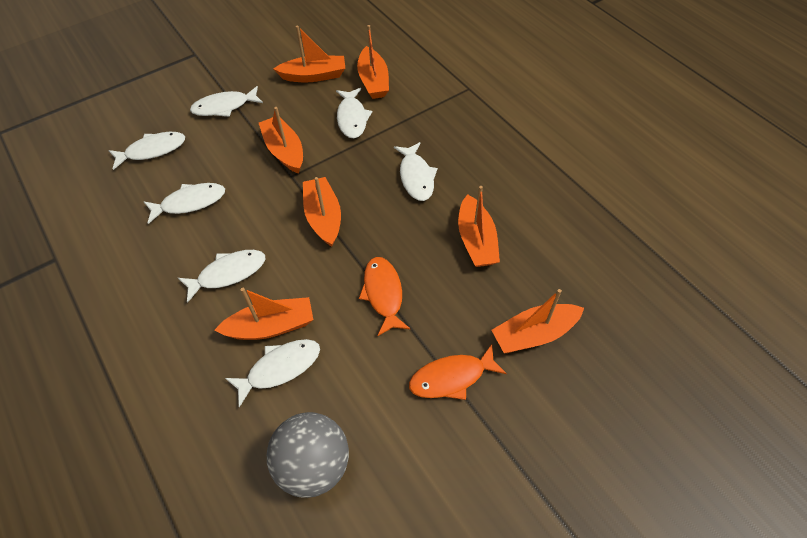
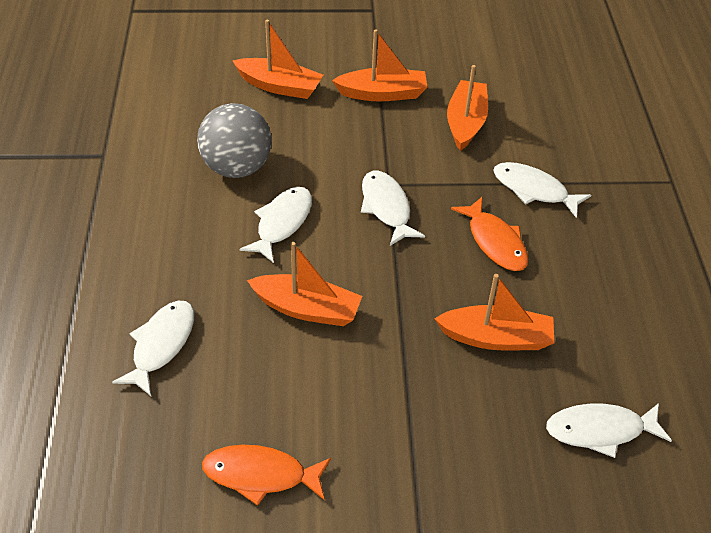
orange boat: 7 -> 5
white fish: 7 -> 5

